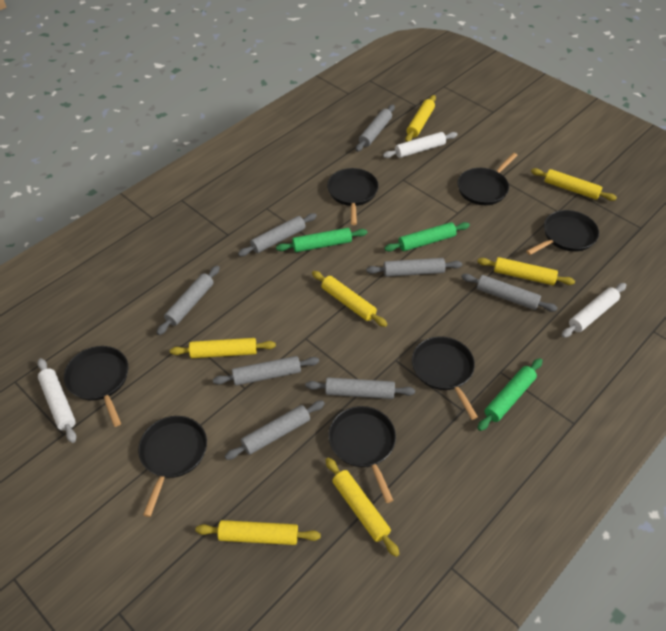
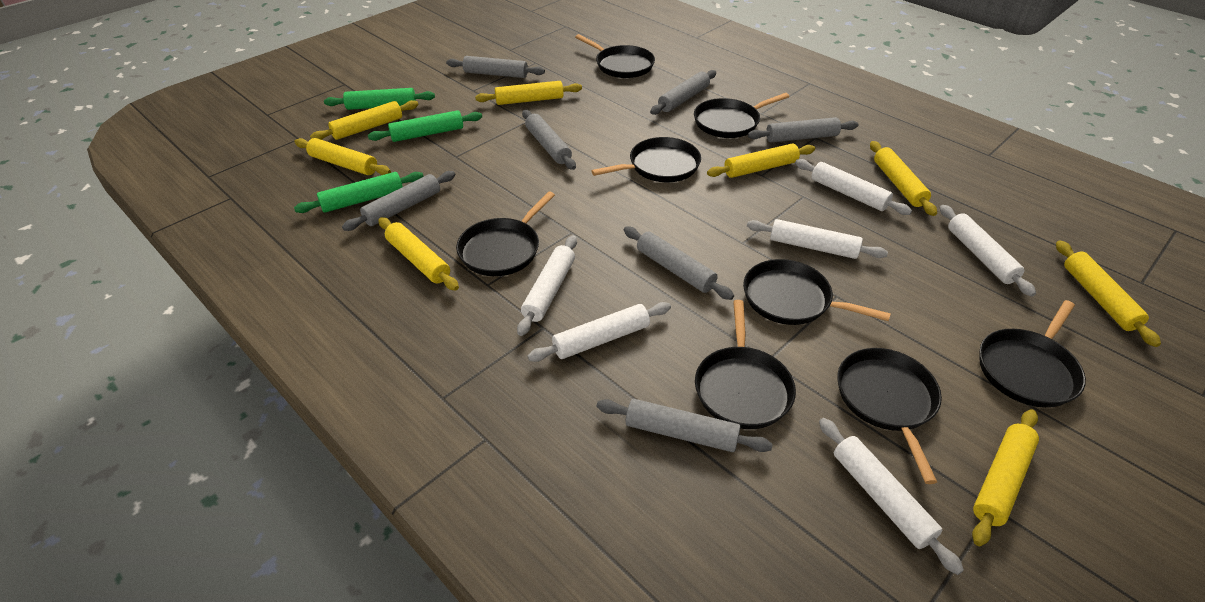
black pan: 7 -> 8
grey rolling pin: 8 -> 7
white rolling pin: 3 -> 6
yellow rolling pin: 7 -> 8

